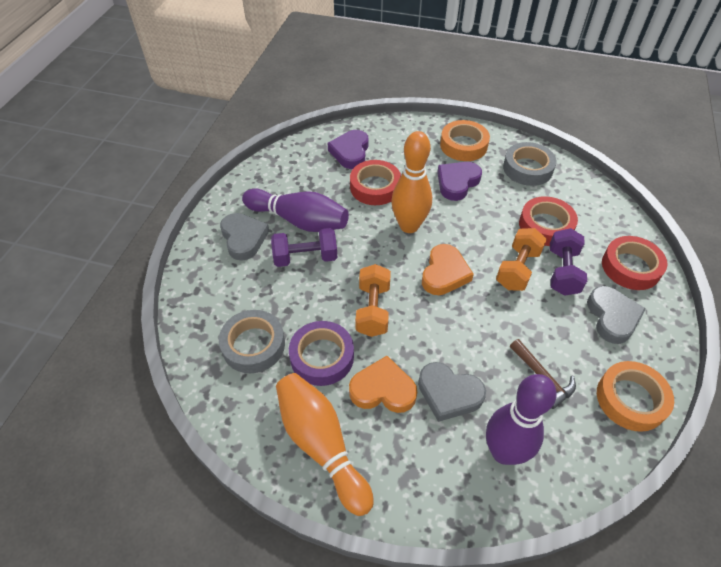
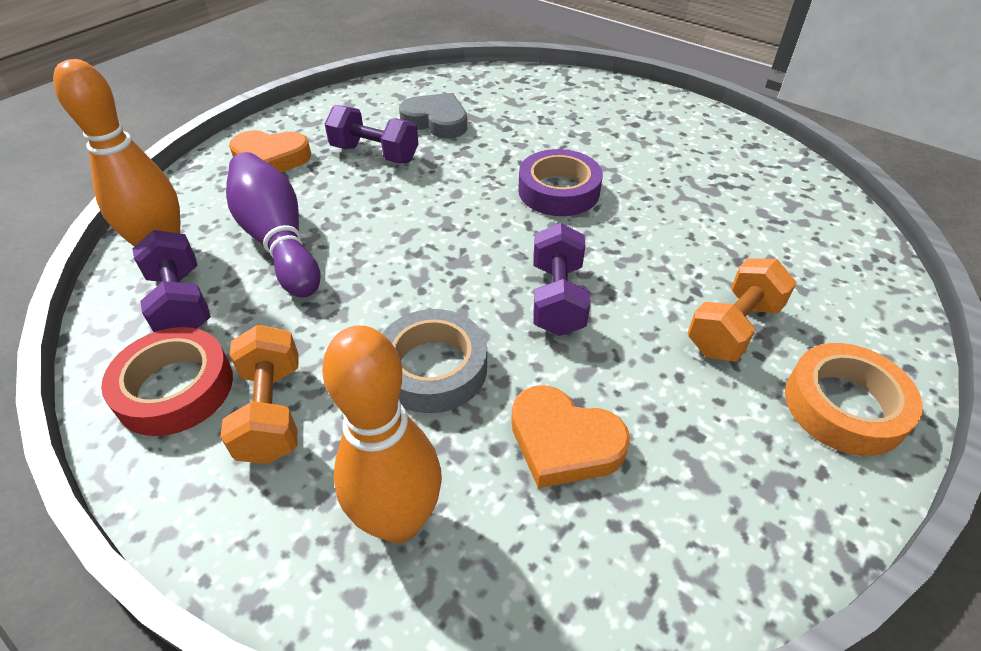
brown hammer: 1 -> 0
grey heart: 3 -> 1
grey tape: 2 -> 1
orange tape: 2 -> 1
purple bowling pin: 2 -> 1
purple dumbbell: 2 -> 3
purple heart: 2 -> 0
red tape: 3 -> 1

